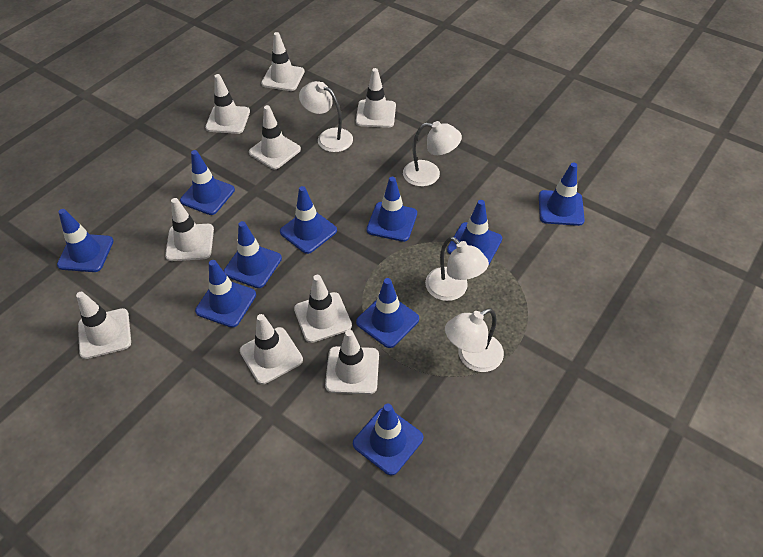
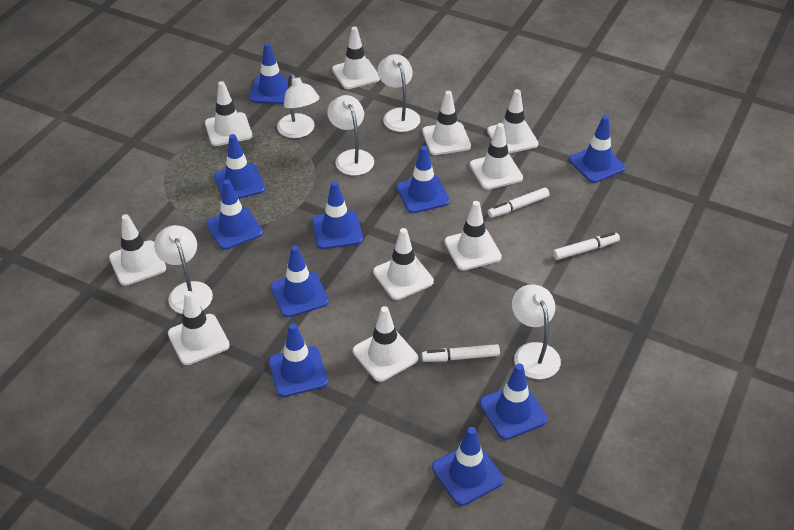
white lamp: 4 -> 5
white marker: 0 -> 3
white traffic cone: 9 -> 10

